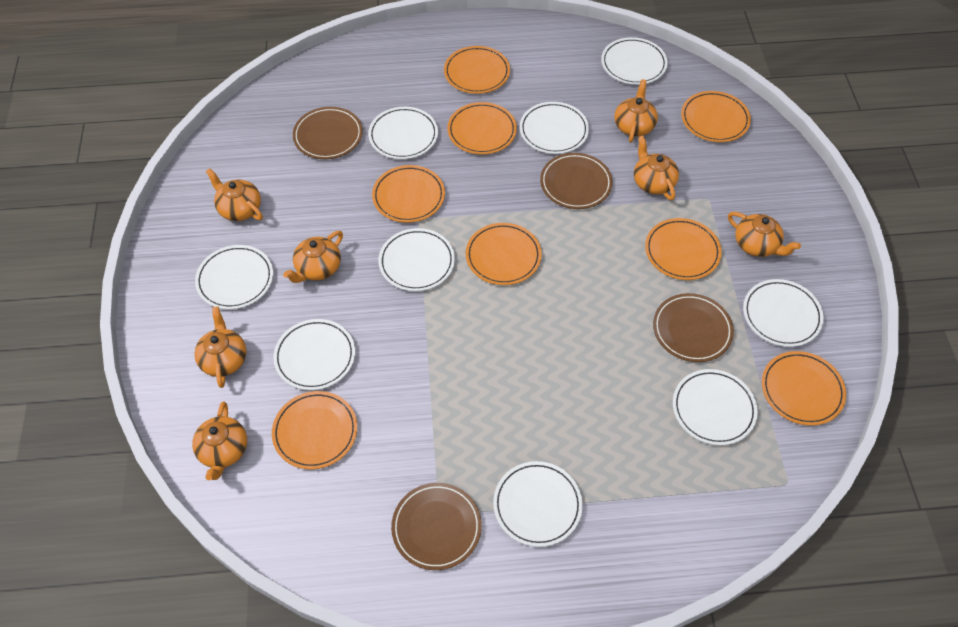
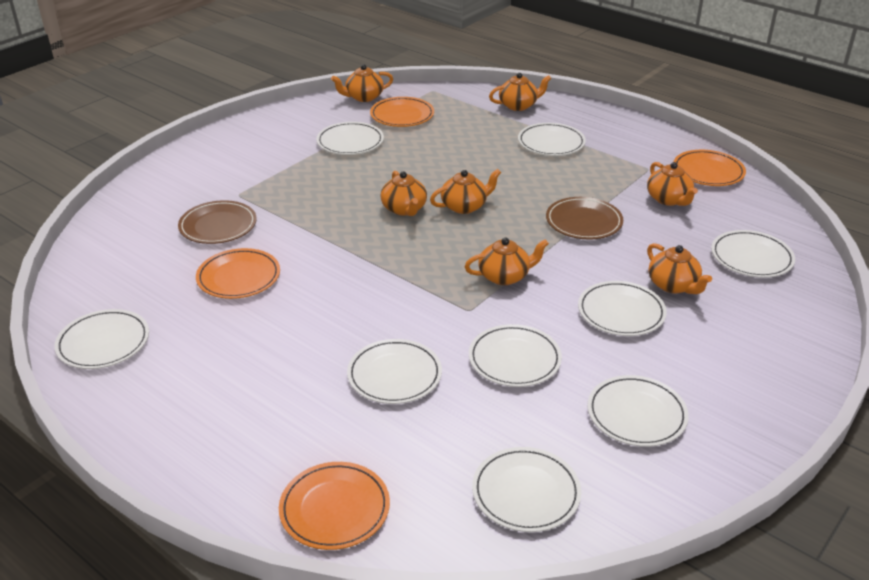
brown plate: 4 -> 2
orange plate: 8 -> 4

